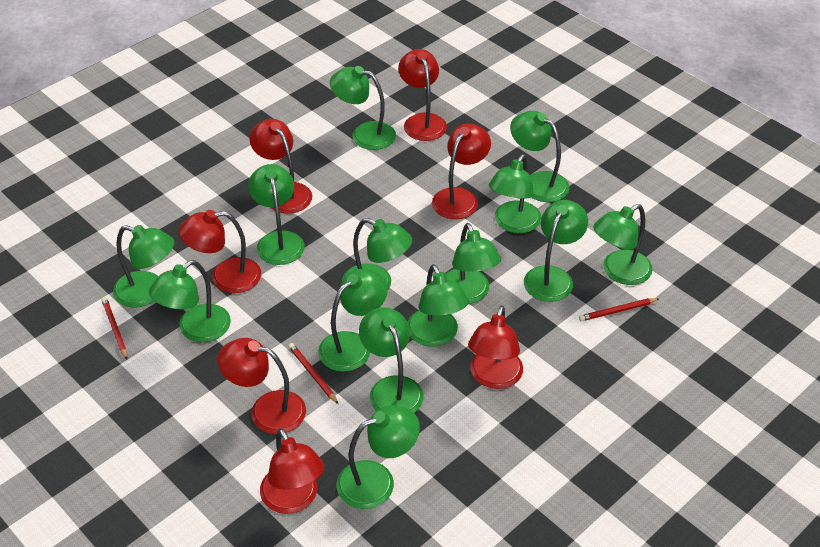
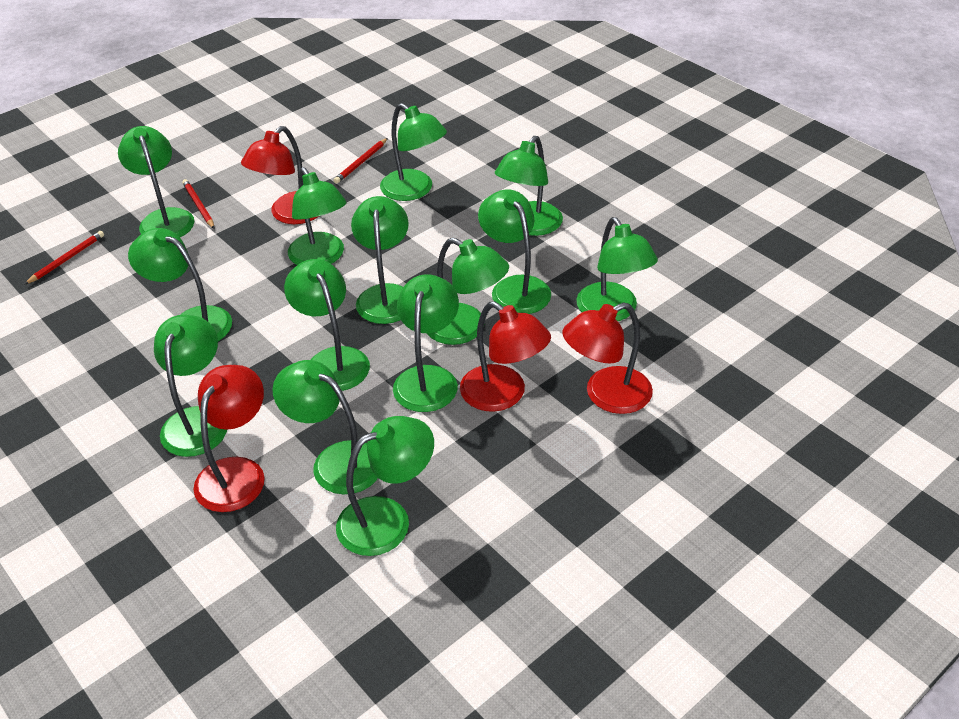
red lamp: 7 -> 4

